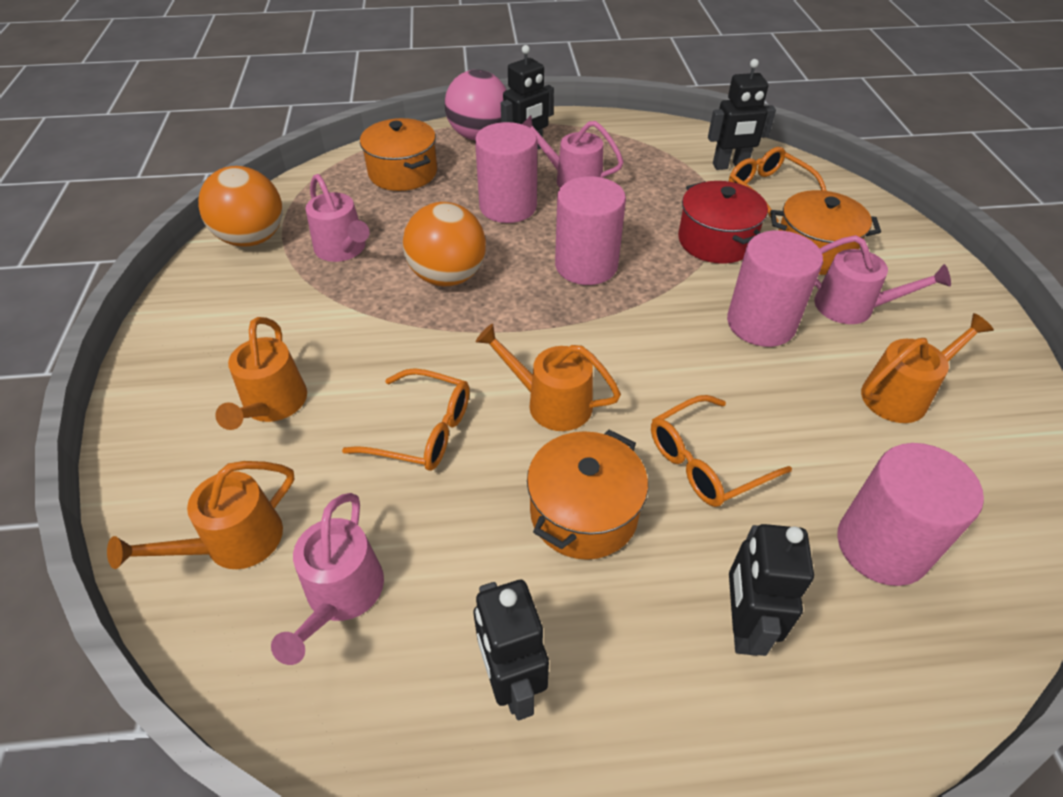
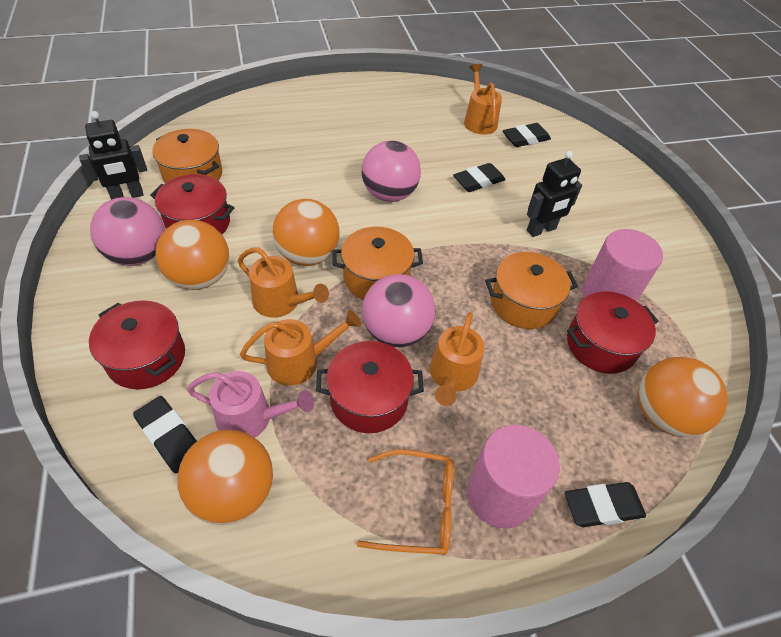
black eraser: 0 -> 4
black robot: 4 -> 2
orange ball: 2 -> 4
orange glasses: 3 -> 1
pink ball: 1 -> 3
pink cylinder: 4 -> 2
pink watering can: 4 -> 1
red pot: 1 -> 4

